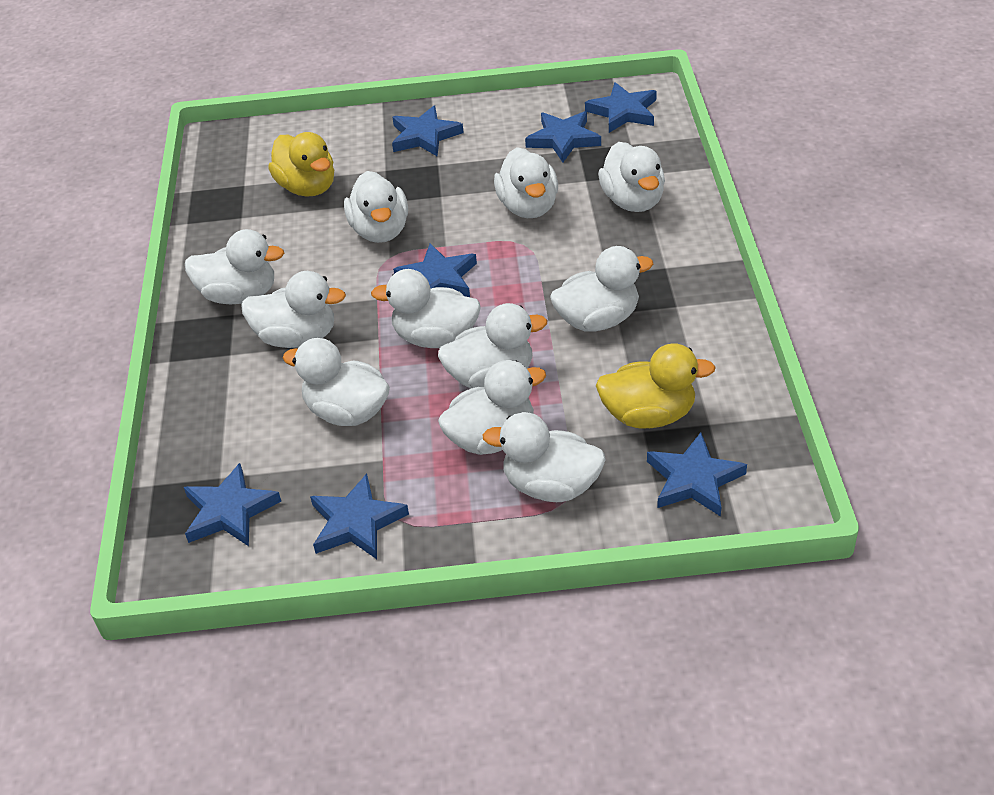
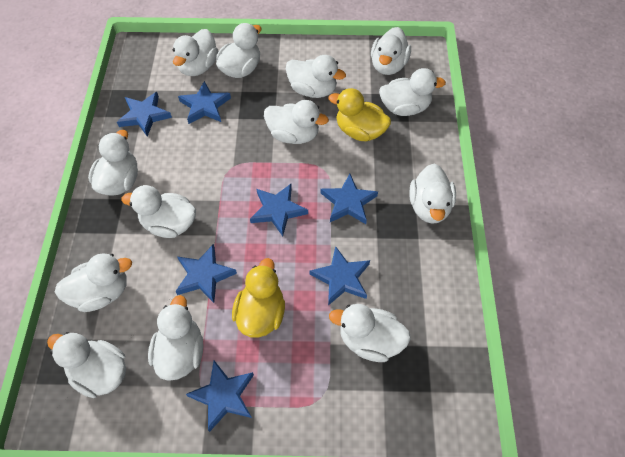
white duck: 11 -> 13

